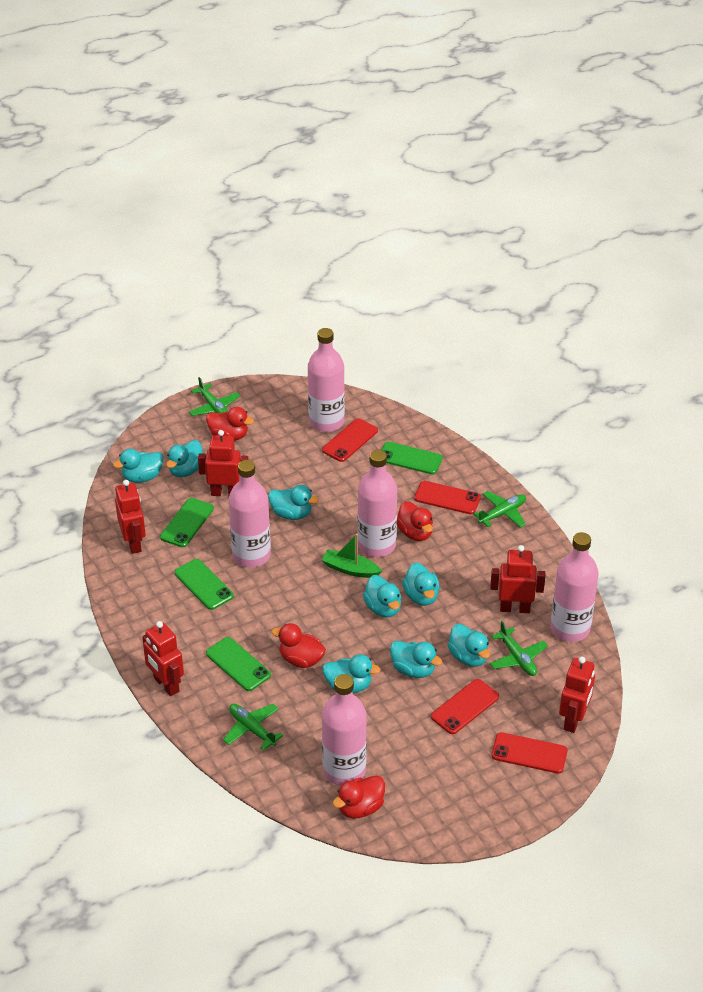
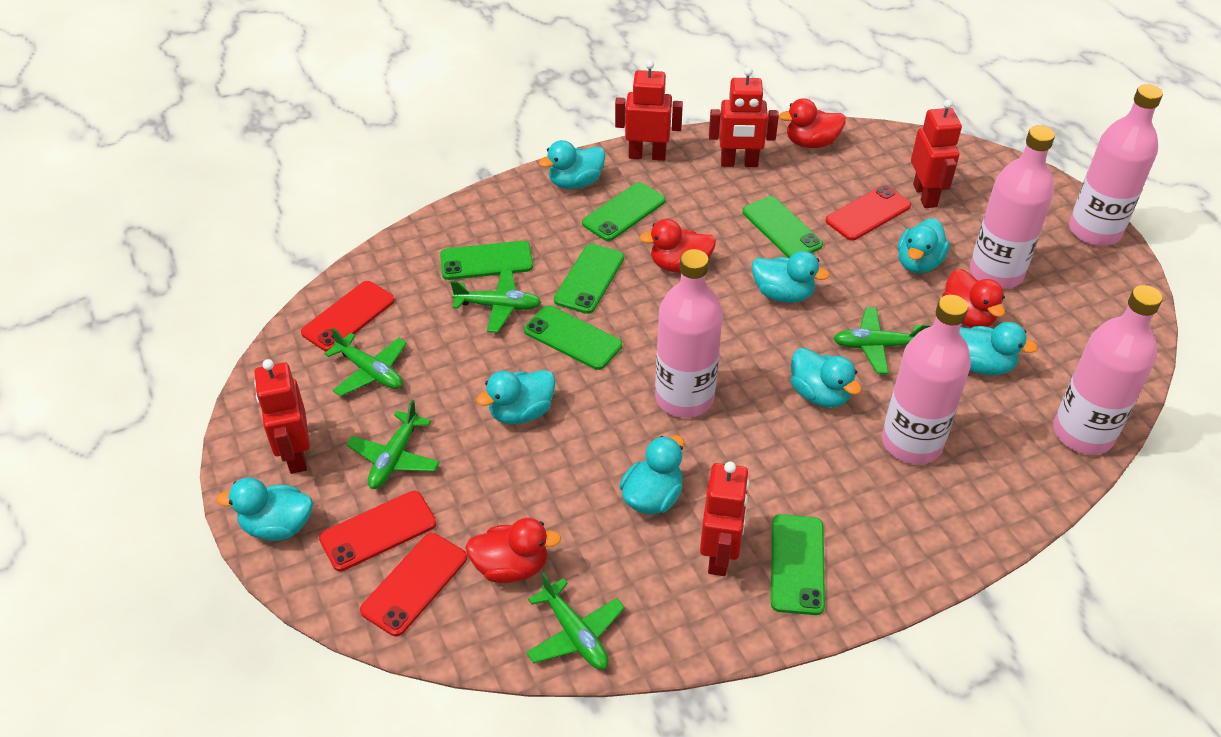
green boat: 1 -> 0
green phone: 4 -> 6
green plane: 4 -> 5

